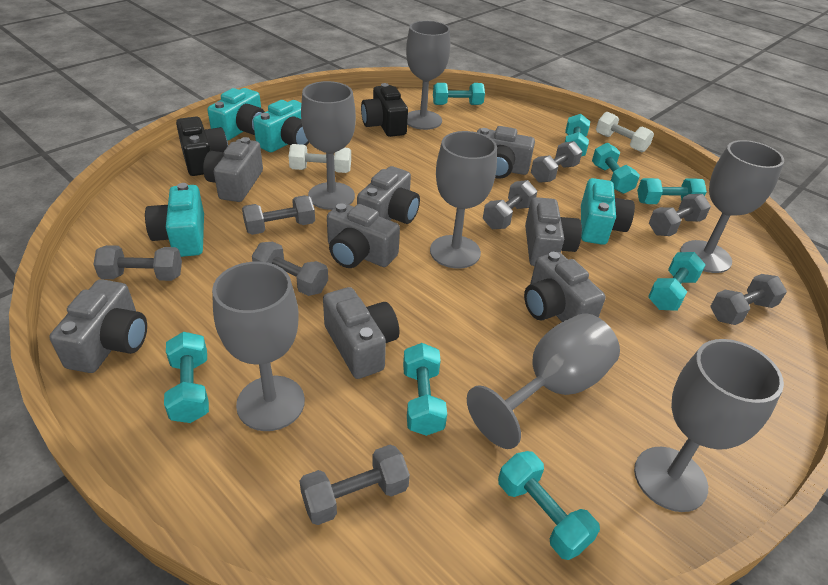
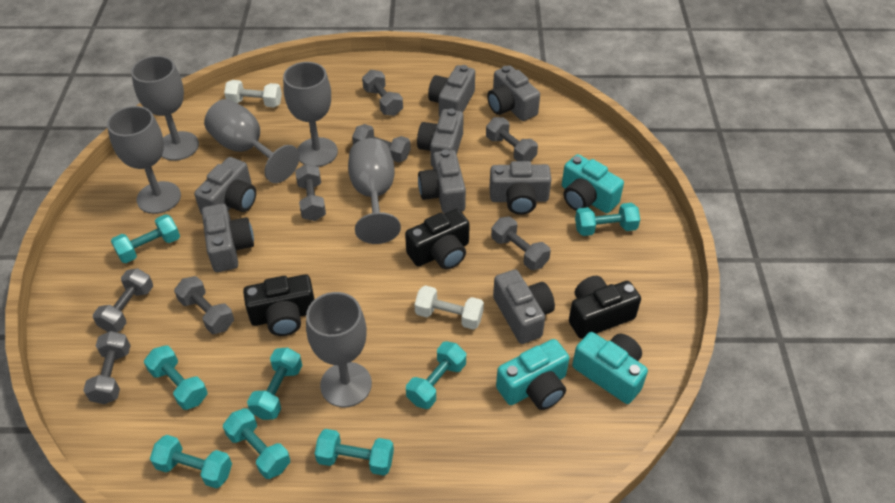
black camera: 2 -> 3
grey goblet: 7 -> 6
turquoise camera: 4 -> 3

